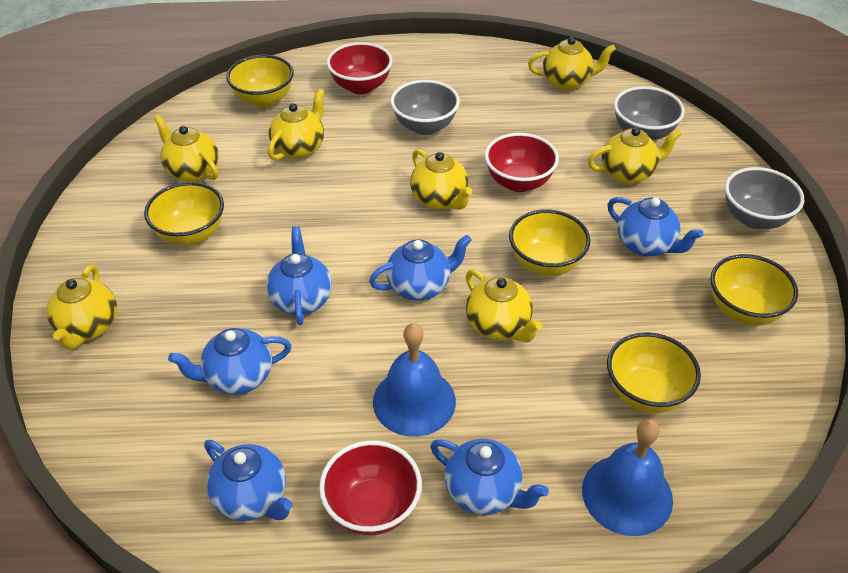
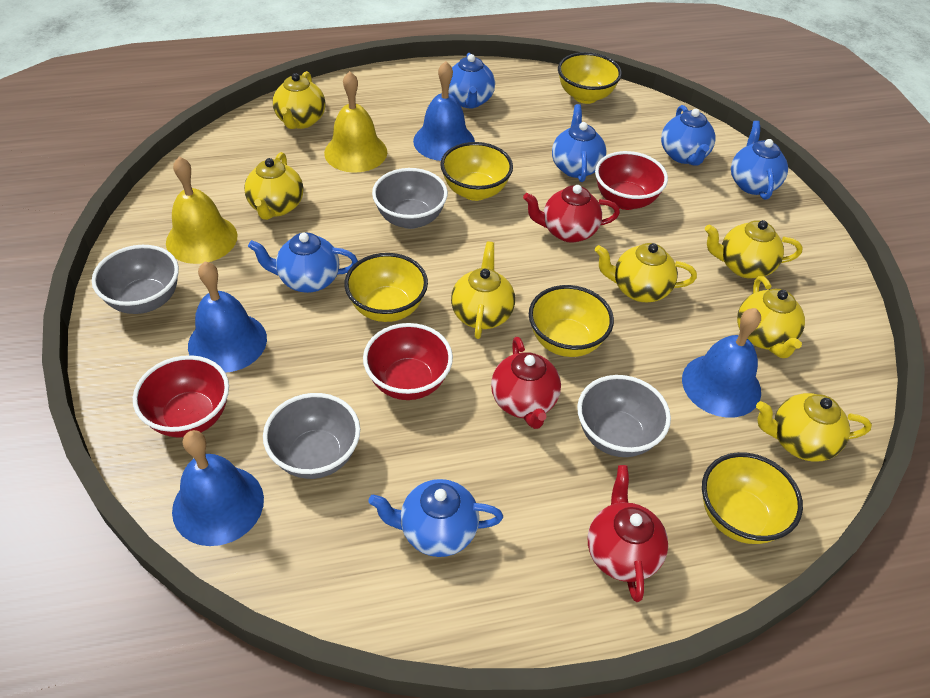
blue bell: 2 -> 4
grey bowl: 3 -> 4
red teapot: 0 -> 3
yellow bell: 0 -> 2

